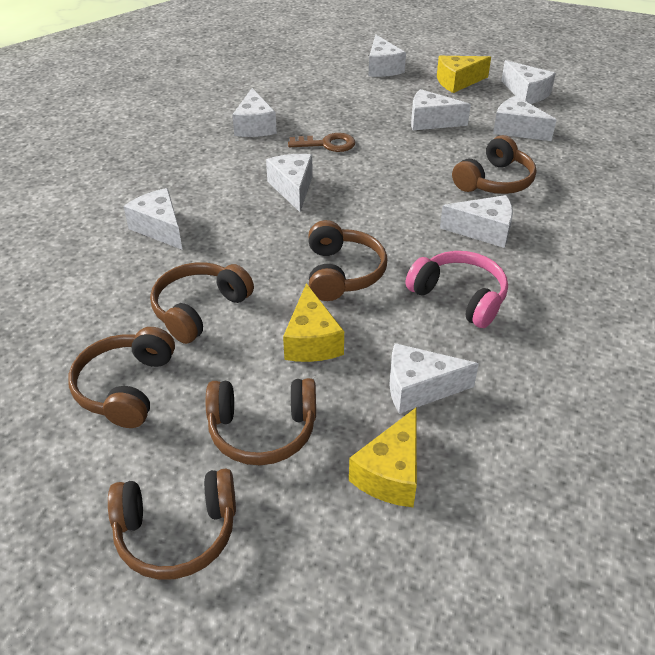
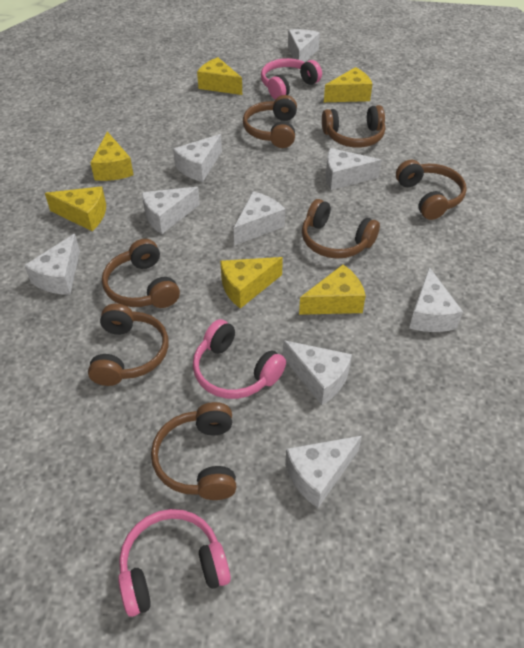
brown headphones: 6 -> 7
brown key: 1 -> 0
pink headphones: 1 -> 3
yellow cheese: 3 -> 6

